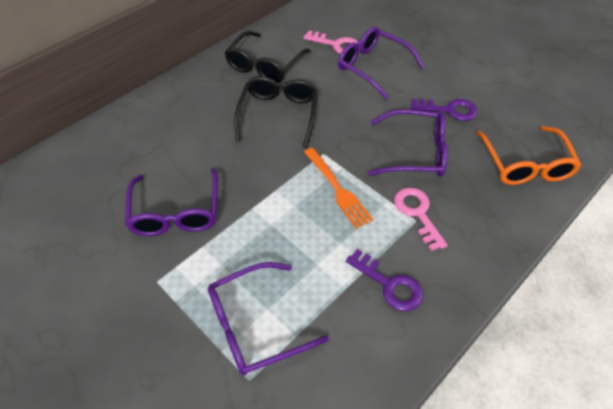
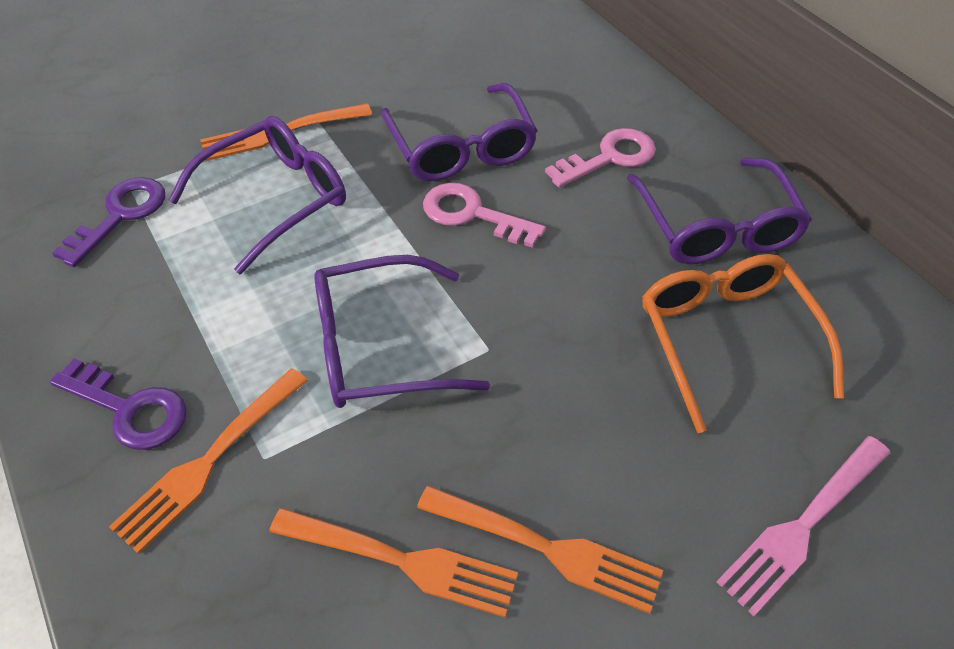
black glasses: 2 -> 0
orange fork: 1 -> 4
pink fork: 0 -> 1

